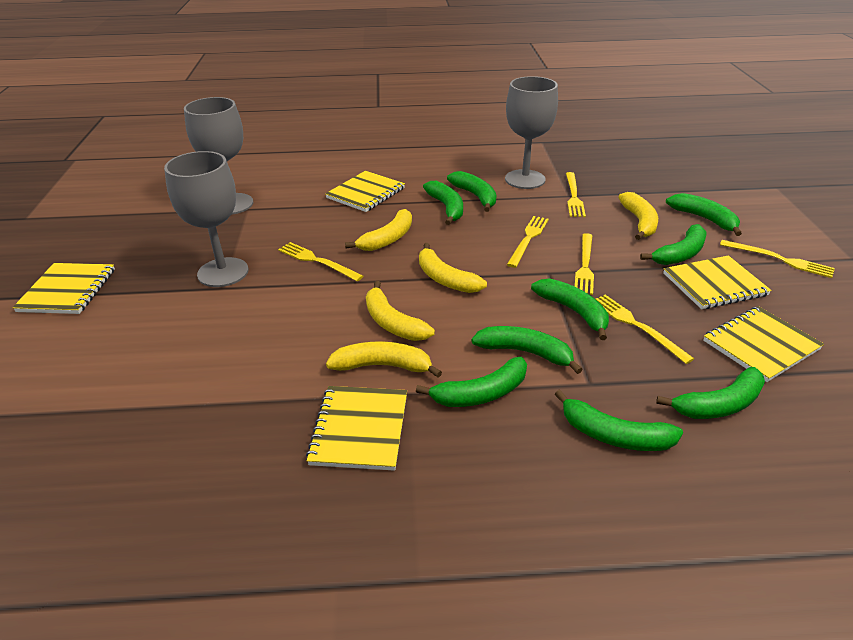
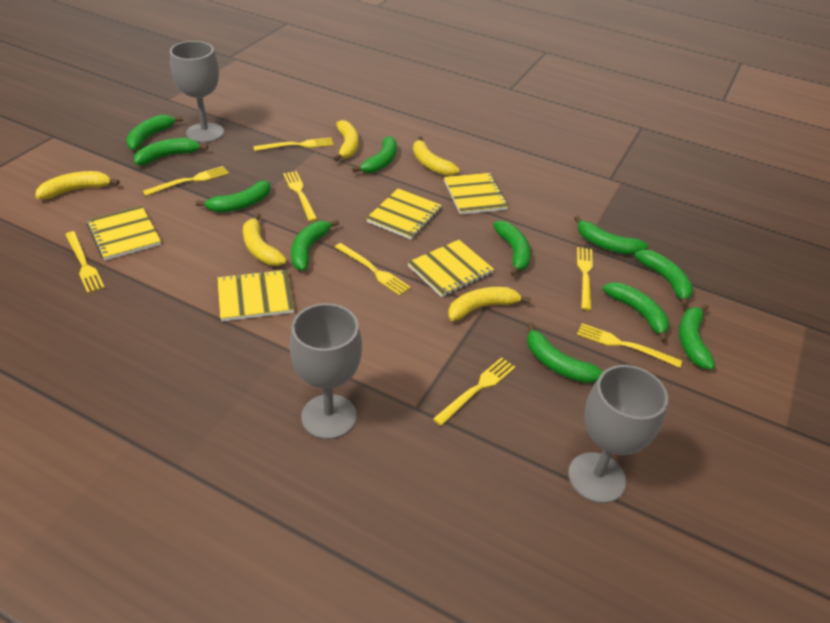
green banana: 9 -> 11
yellow fork: 6 -> 8

